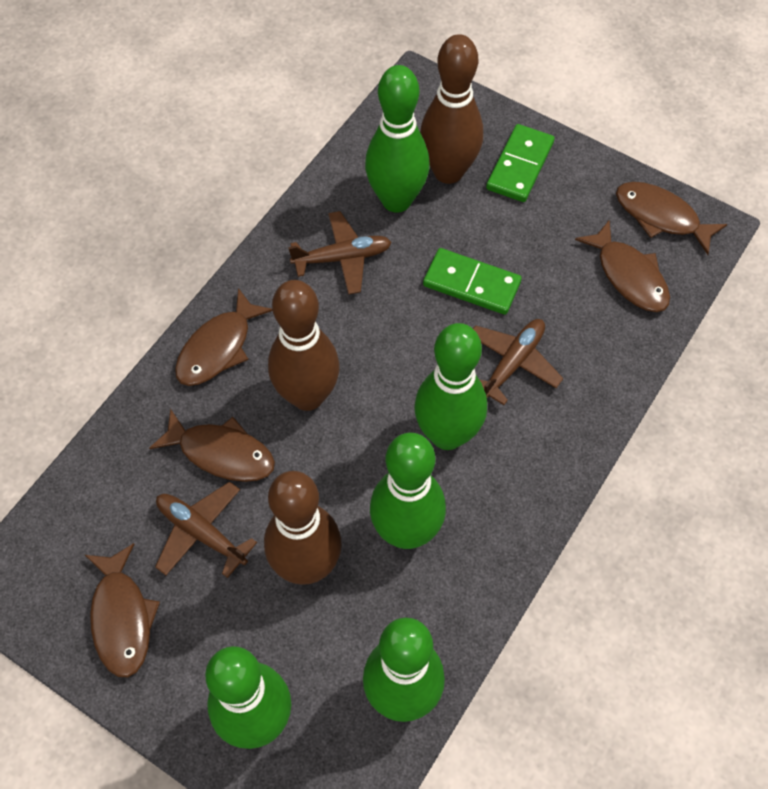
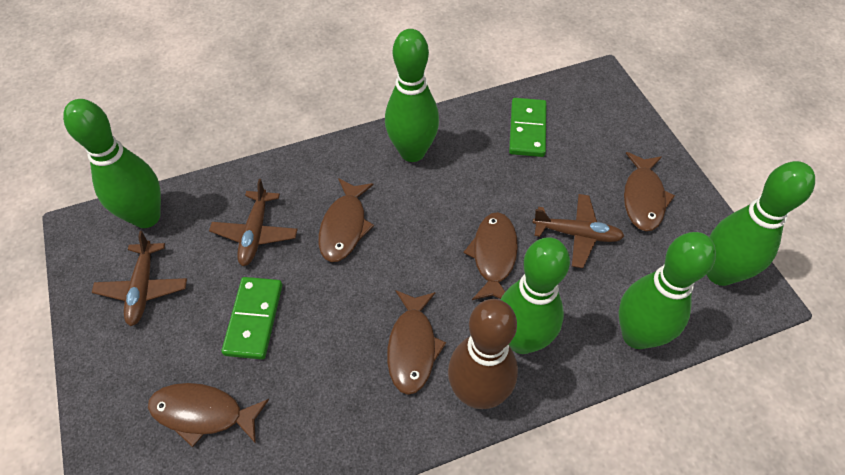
brown bowling pin: 3 -> 1

